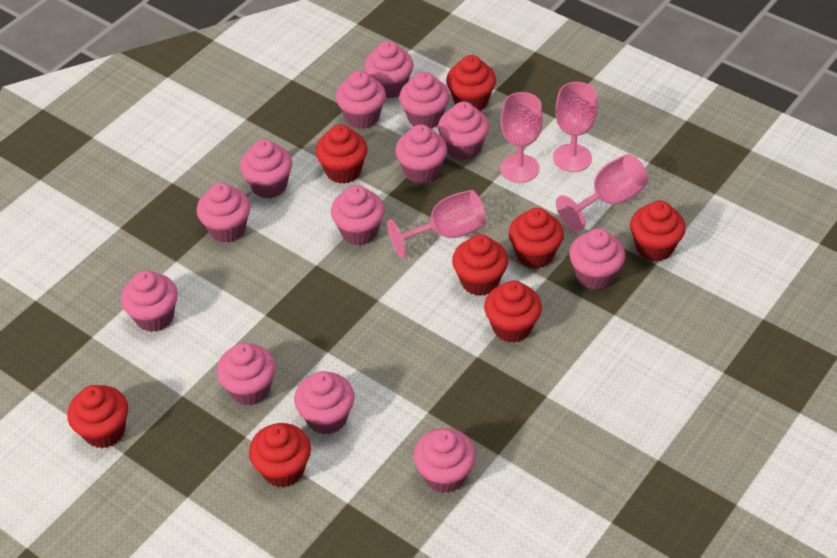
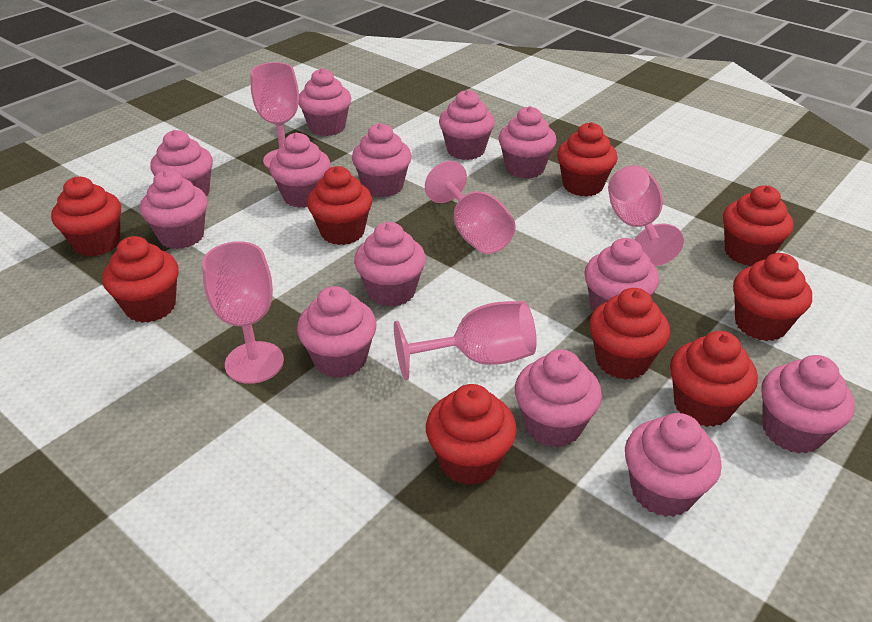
pink goblet: 4 -> 5
red cupcake: 8 -> 9

